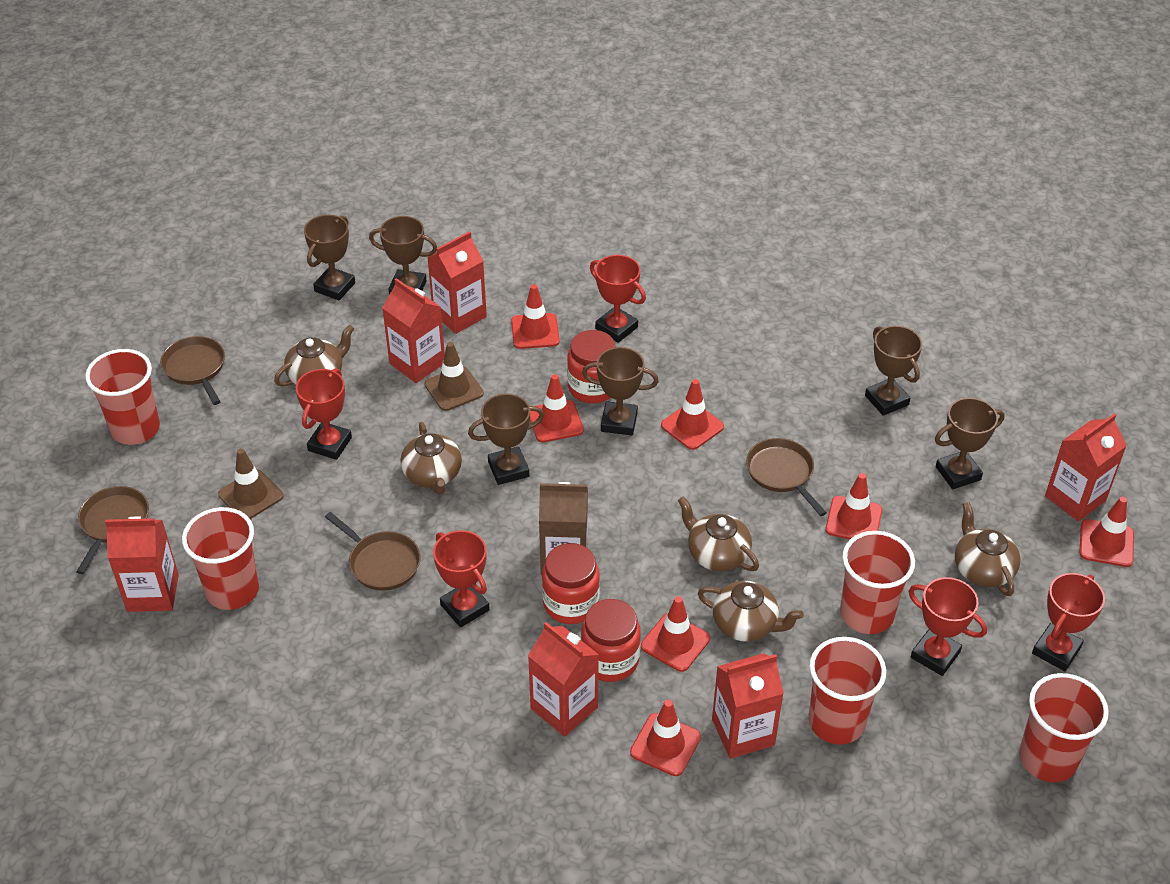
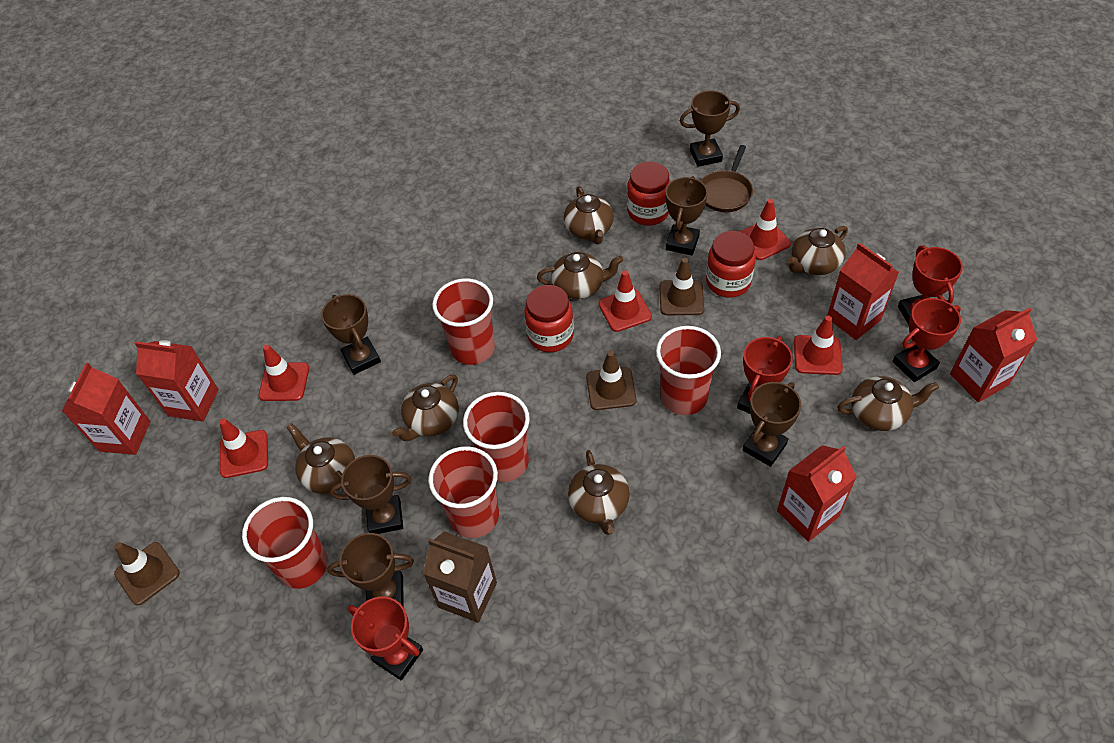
brown pan: 4 -> 1
brown teapot: 5 -> 7
brown traffic cone: 2 -> 3
red carton: 6 -> 5
red traffic cone: 7 -> 5
red trophy: 5 -> 4

